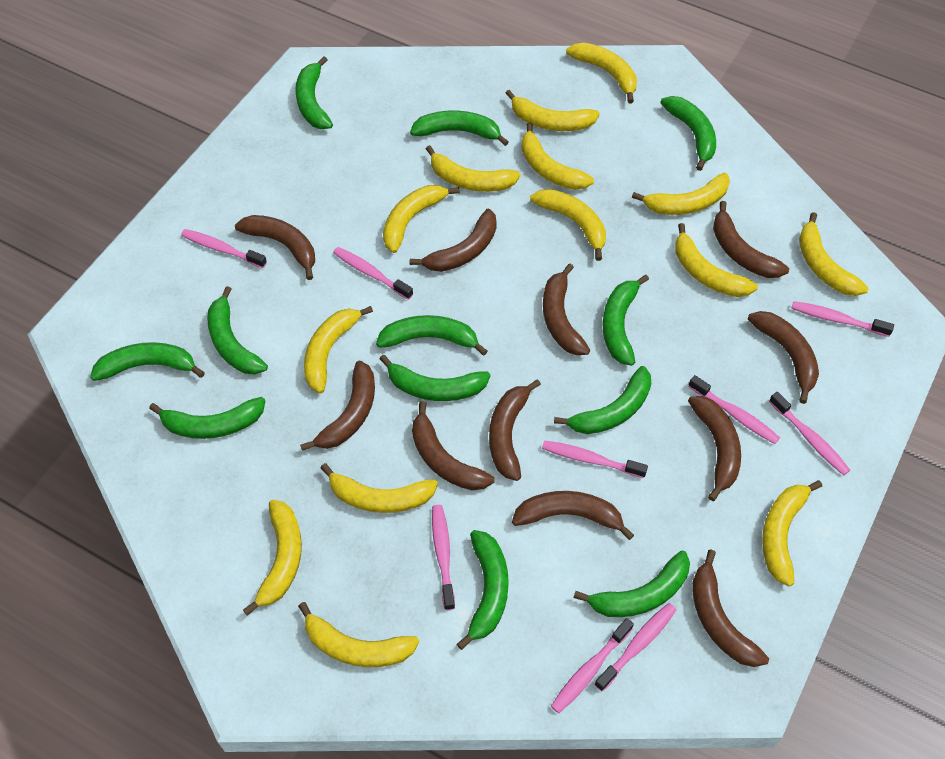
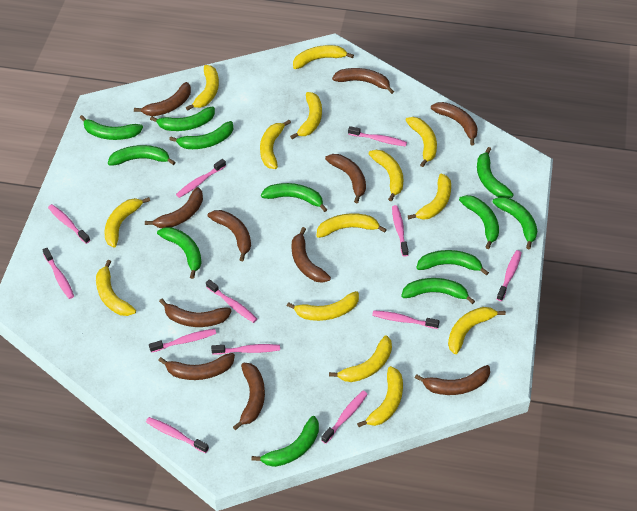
pink toothbrush: 9 -> 12

